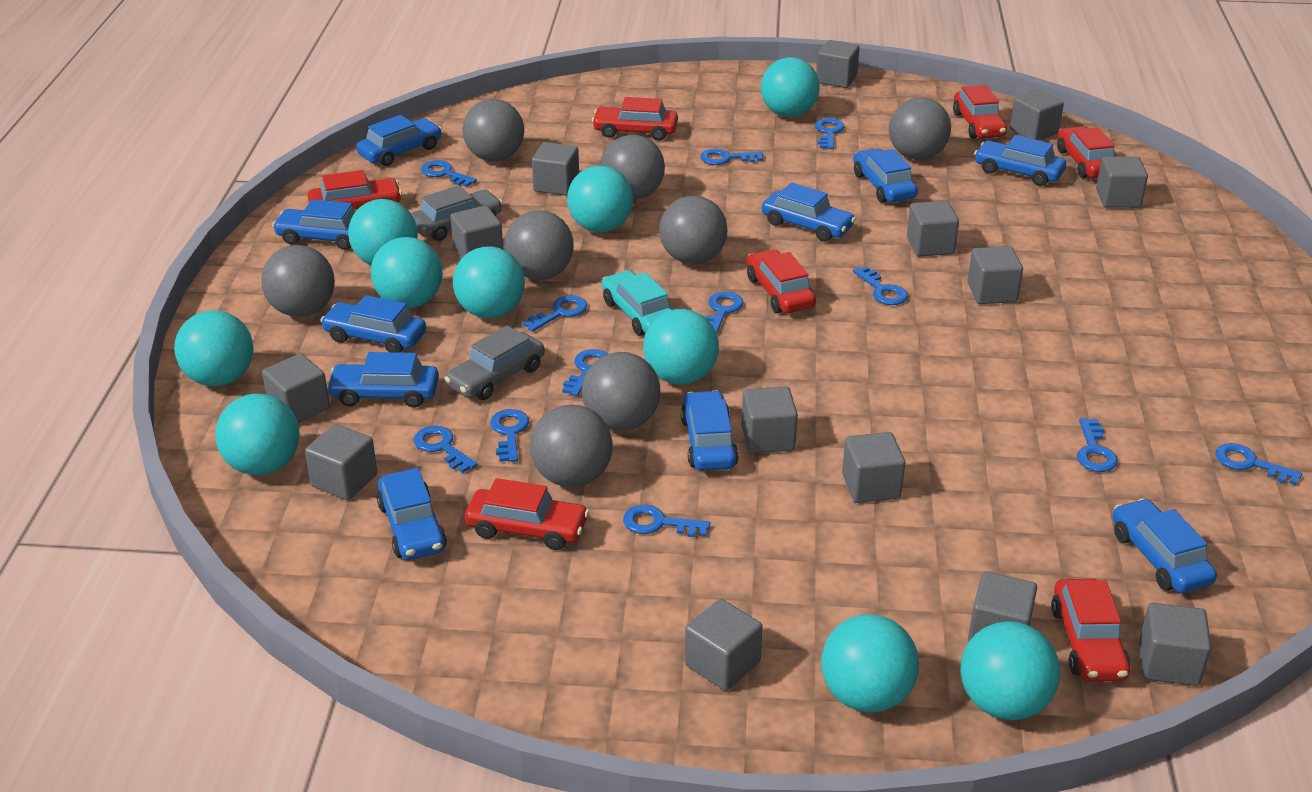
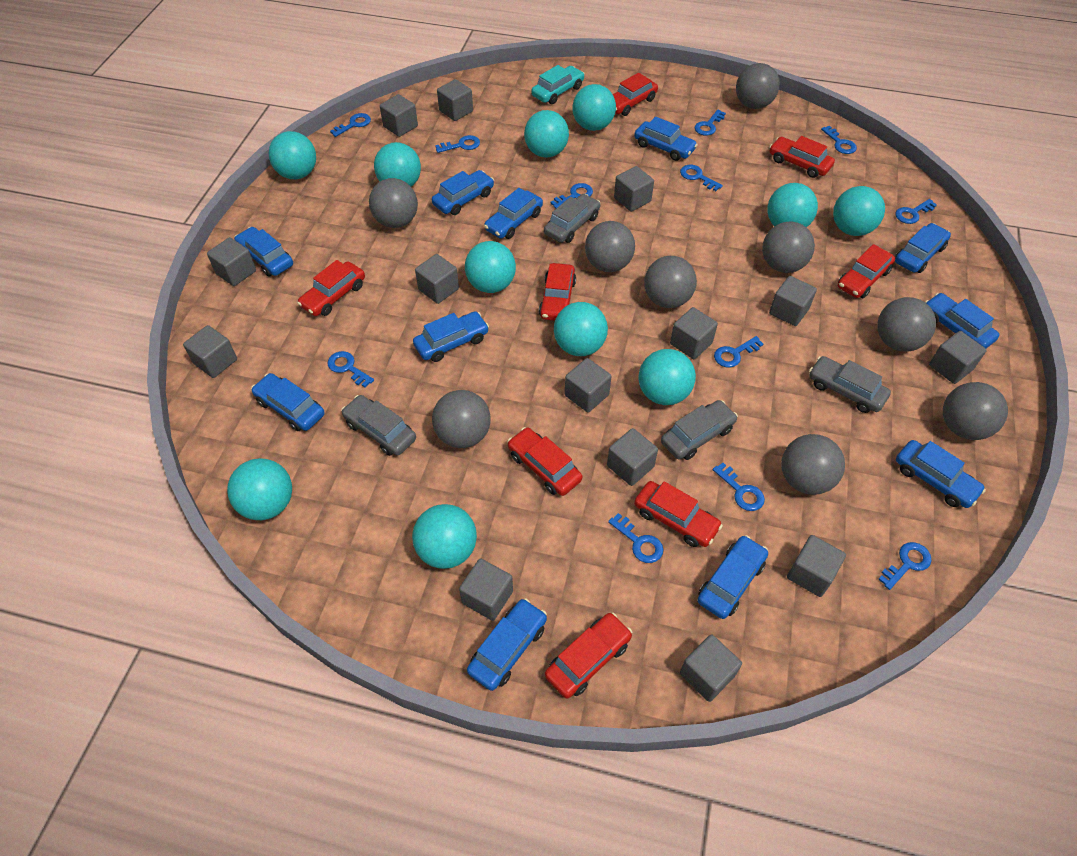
blue car: 10 -> 11
grey ball: 8 -> 9
grey car: 2 -> 4
red car: 7 -> 8
turquoise ball: 10 -> 11

